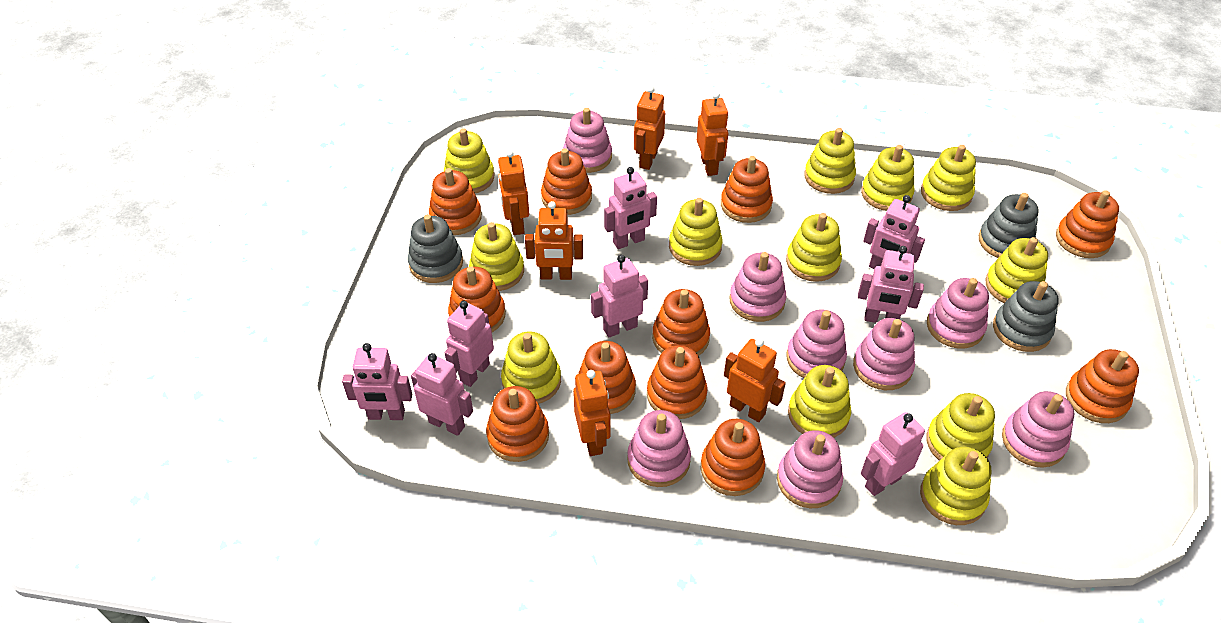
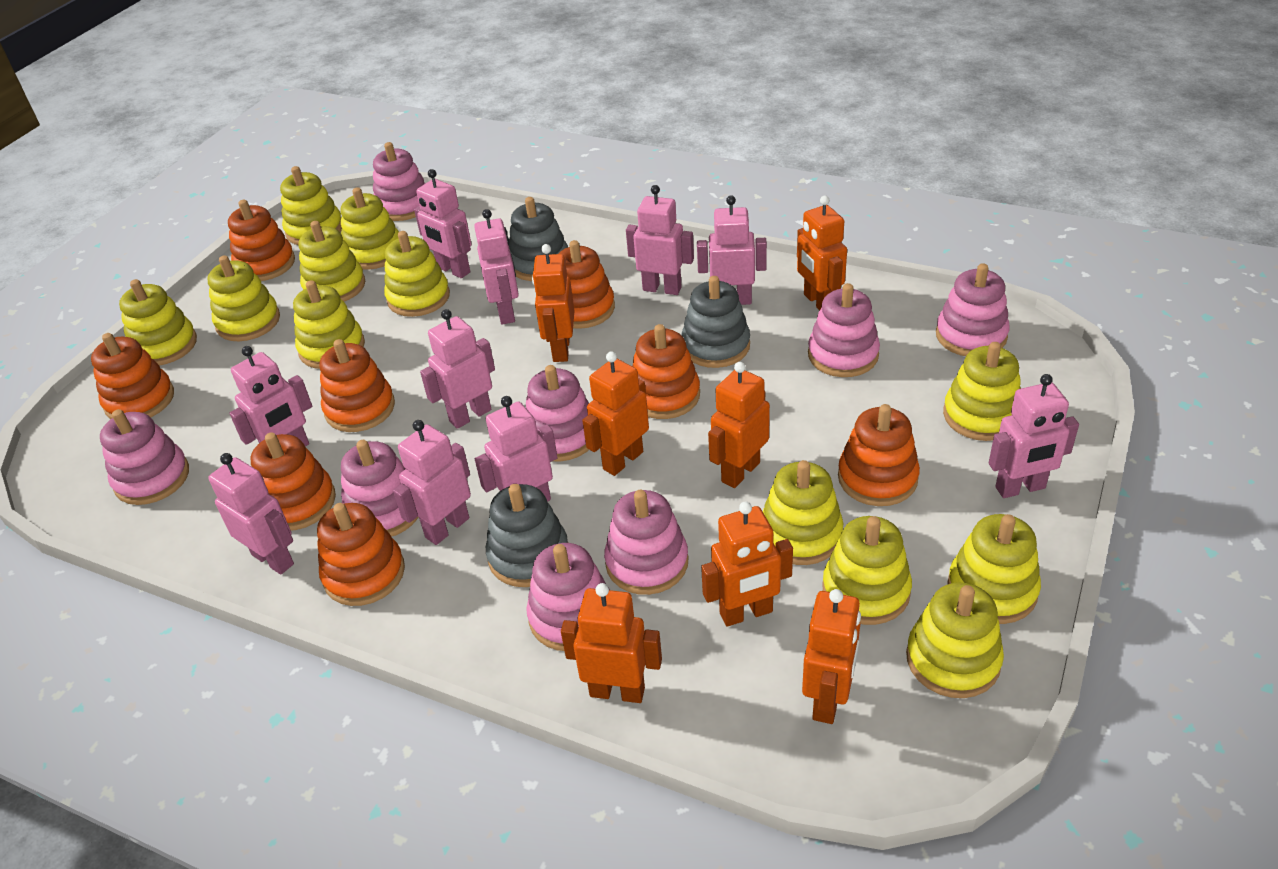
orange robot: 6 -> 7
orange stacking toy: 11 -> 8
pink robot: 8 -> 10

